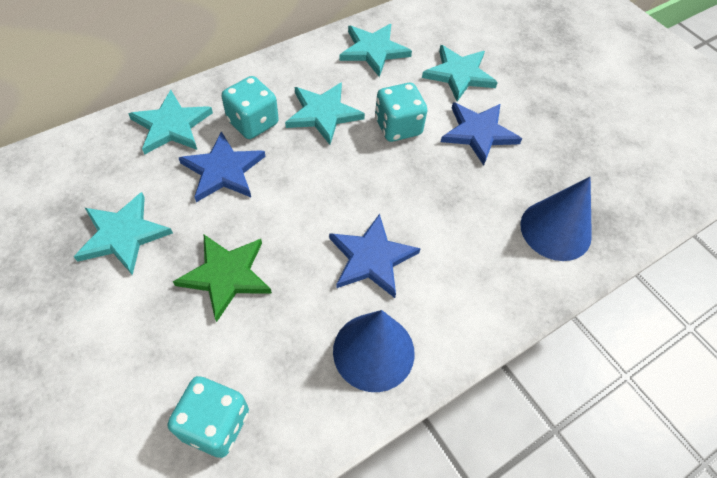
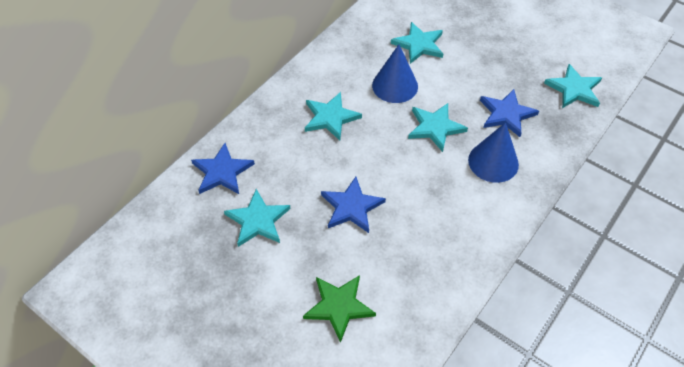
turquoise dice: 3 -> 0

